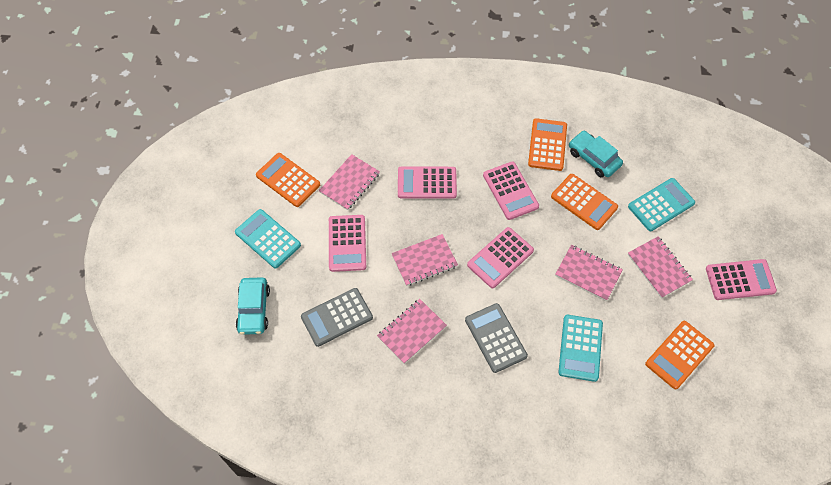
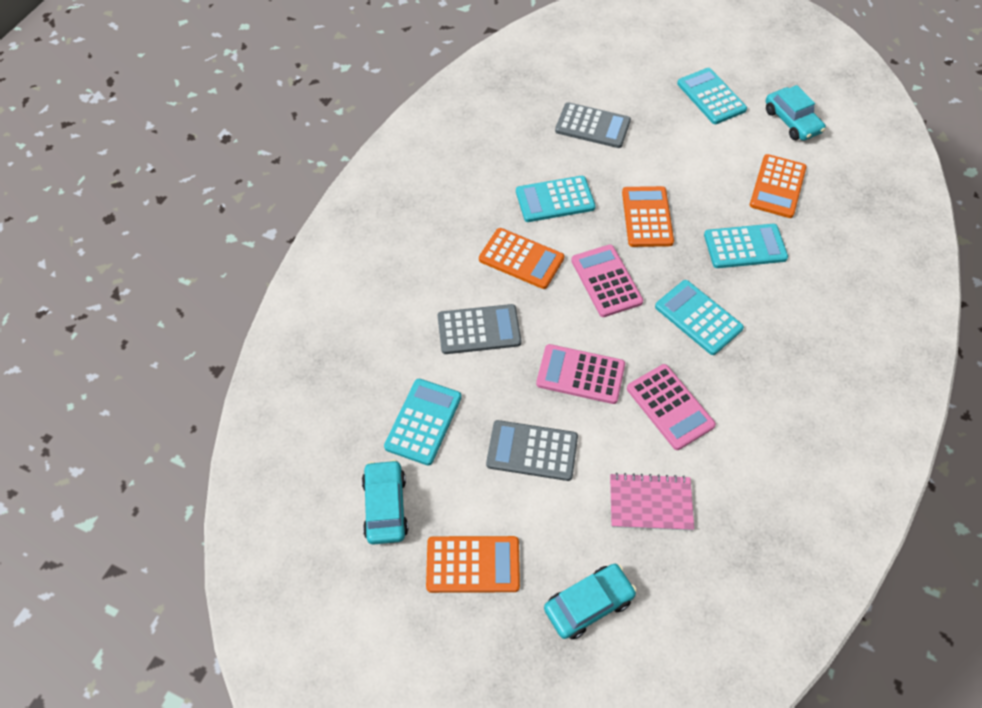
grey calculator: 2 -> 3
pink calculator: 5 -> 3
pink notebook: 5 -> 1
turquoise calculator: 3 -> 5
turquoise car: 2 -> 3

